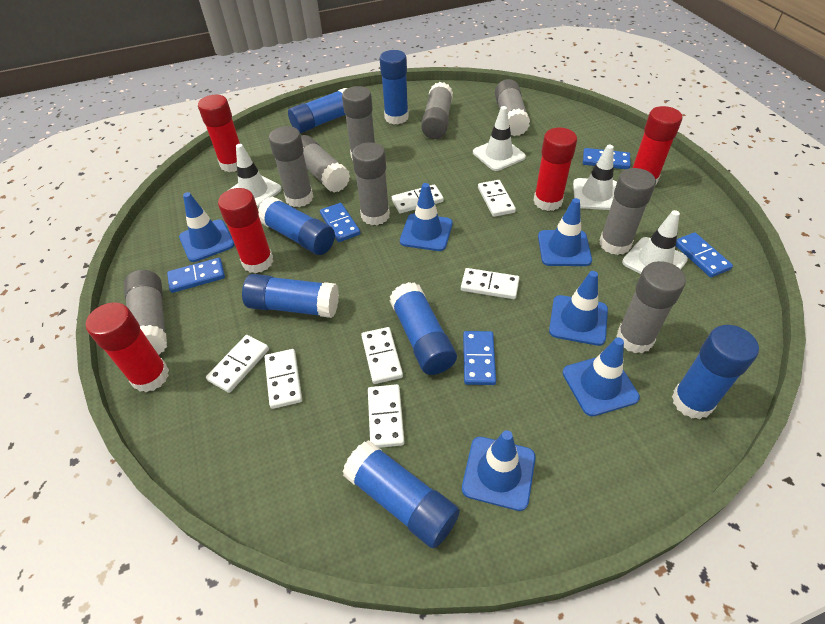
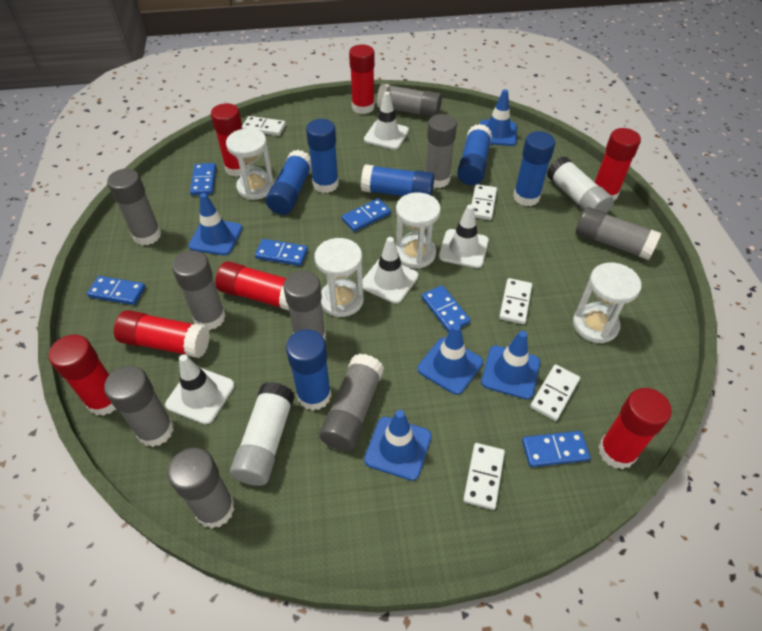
blue domino: 5 -> 6
blue glue stick: 7 -> 6
blue traffic cone: 6 -> 5
red glue stick: 5 -> 7
white domino: 7 -> 5
white glue stick: 0 -> 2
white hourglass: 0 -> 4

